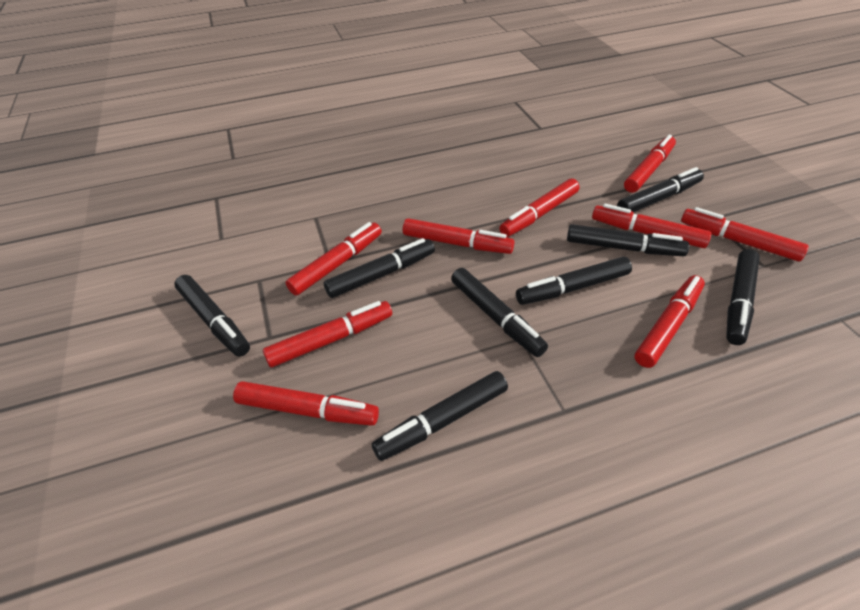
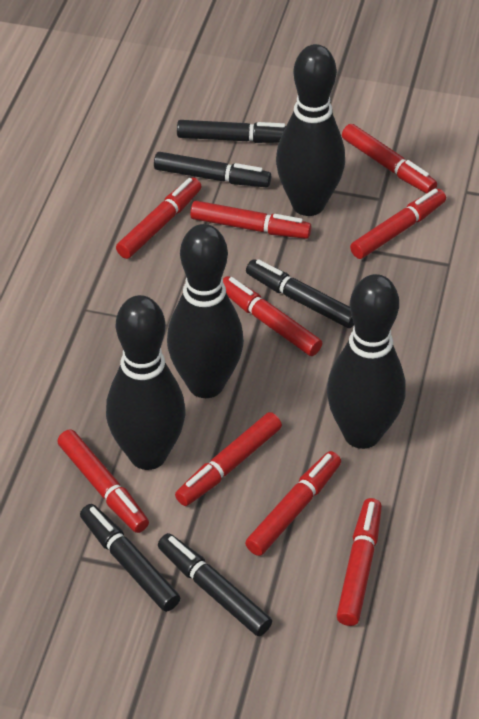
black bowling pin: 0 -> 4
black marker: 8 -> 5

